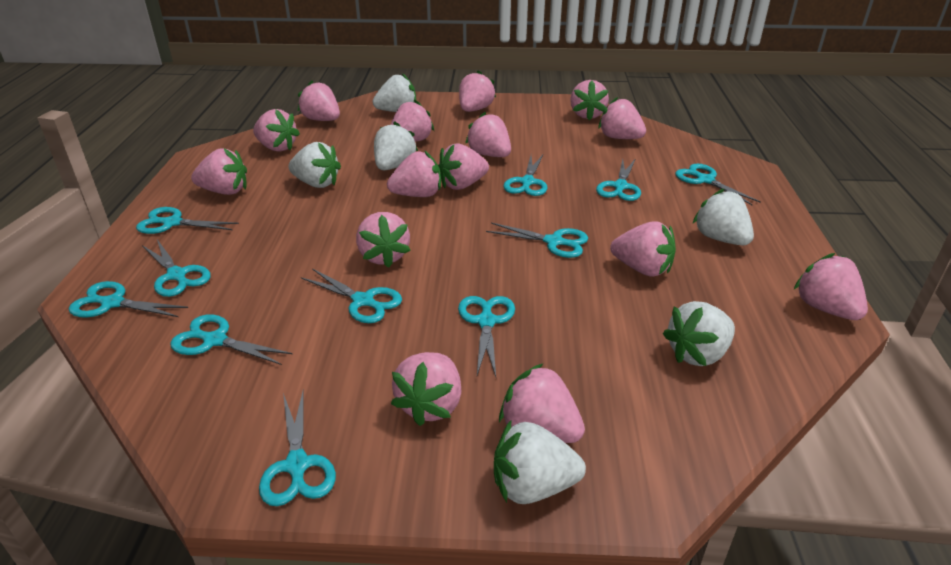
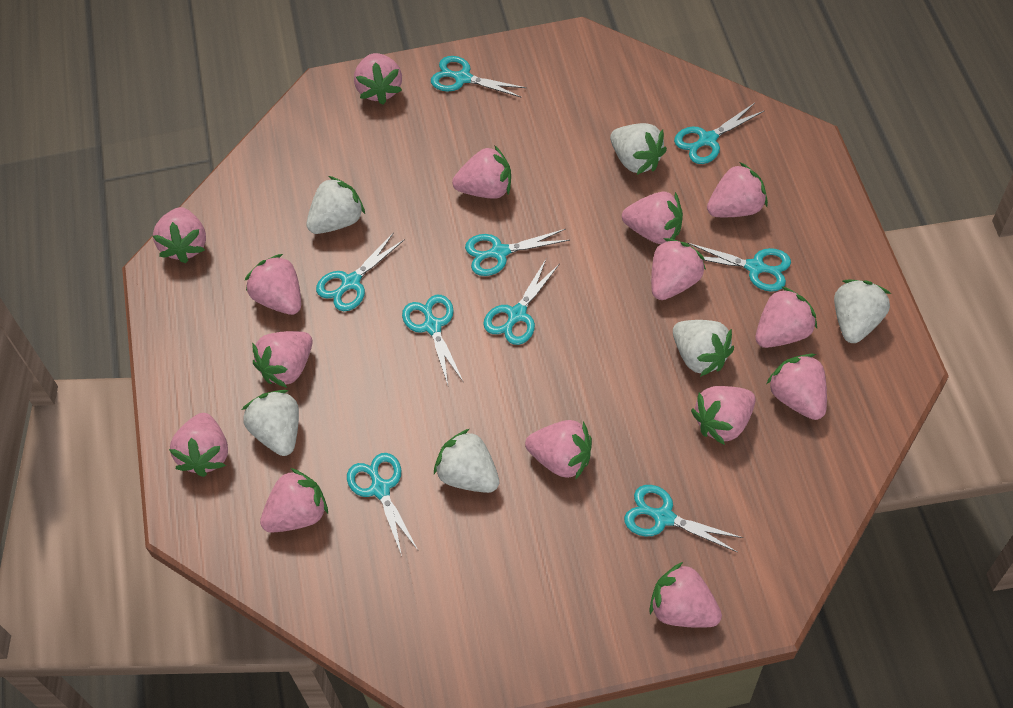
turquoise scissors: 11 -> 9

